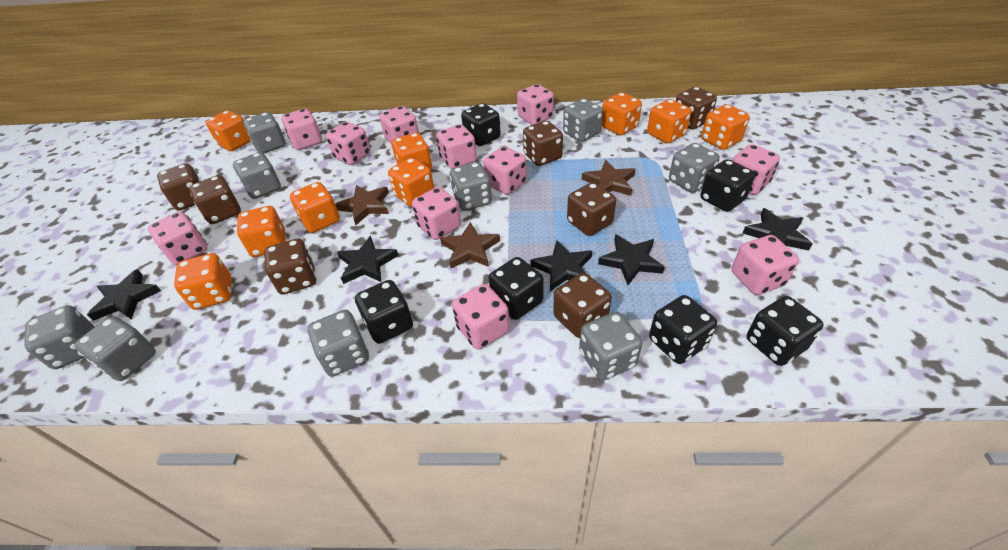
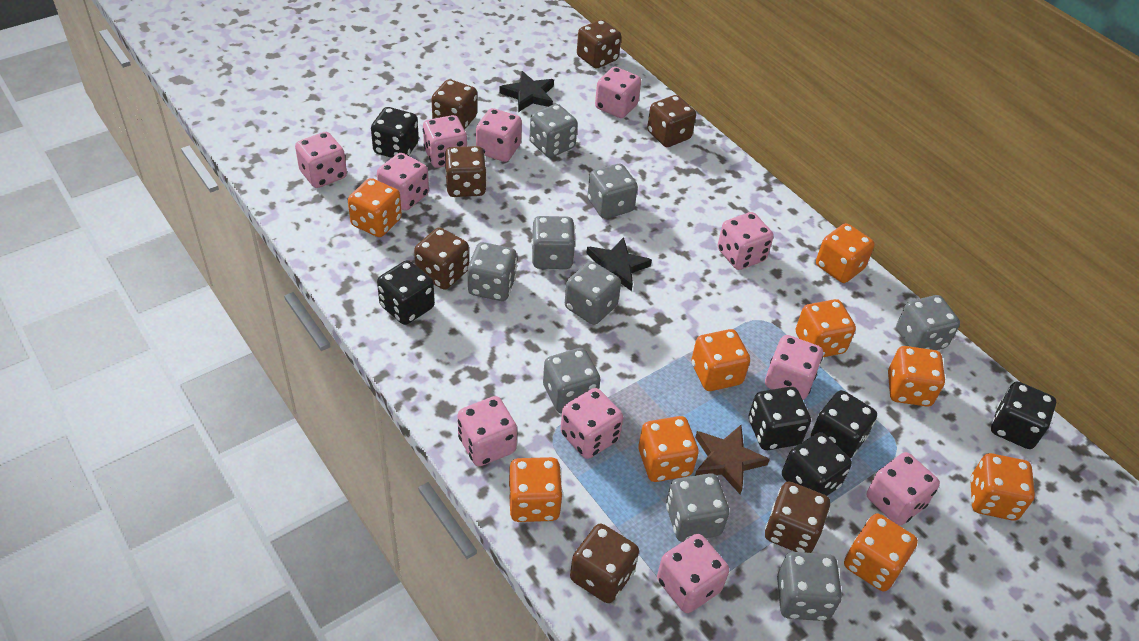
black star: 5 -> 2
brown star: 3 -> 1

